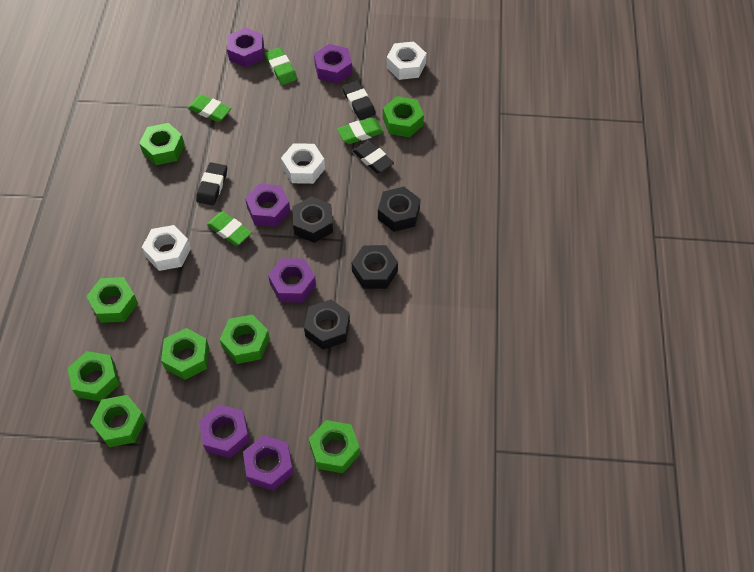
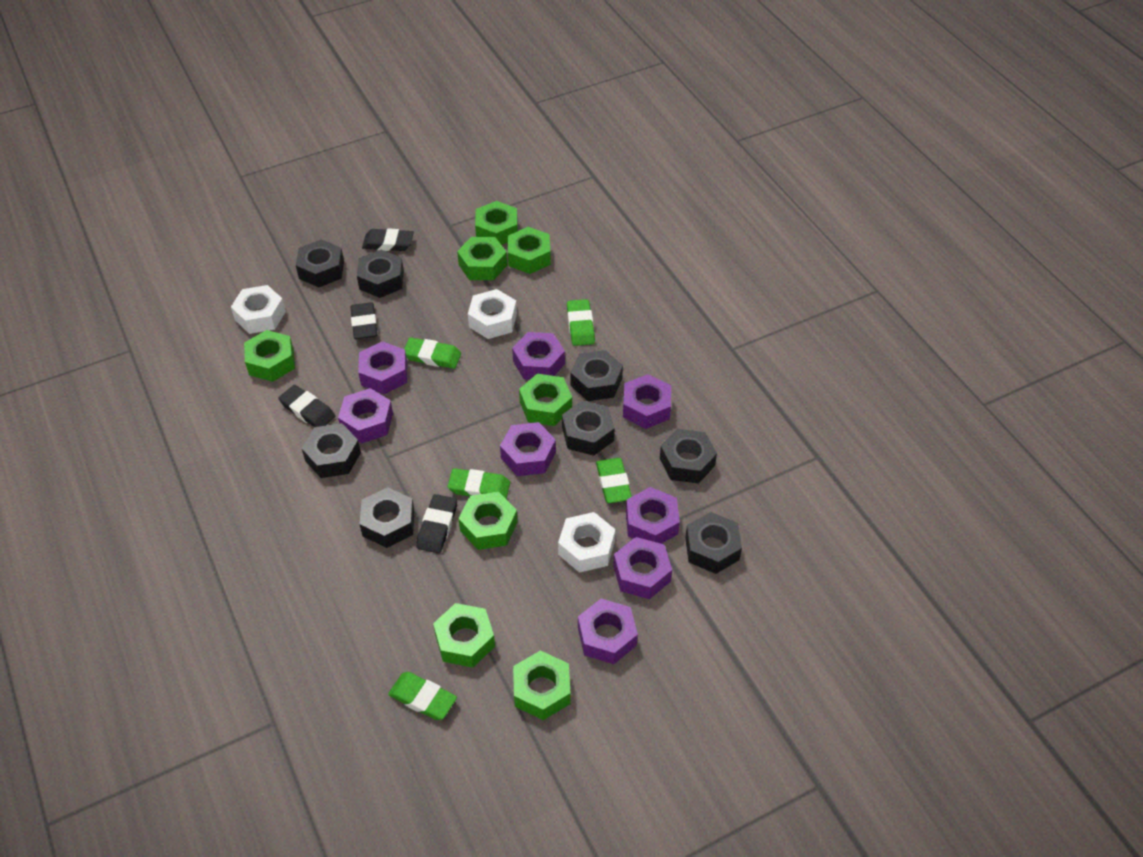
black eraser: 3 -> 4
black nut: 4 -> 8
green eraser: 4 -> 5
purple nut: 6 -> 8

